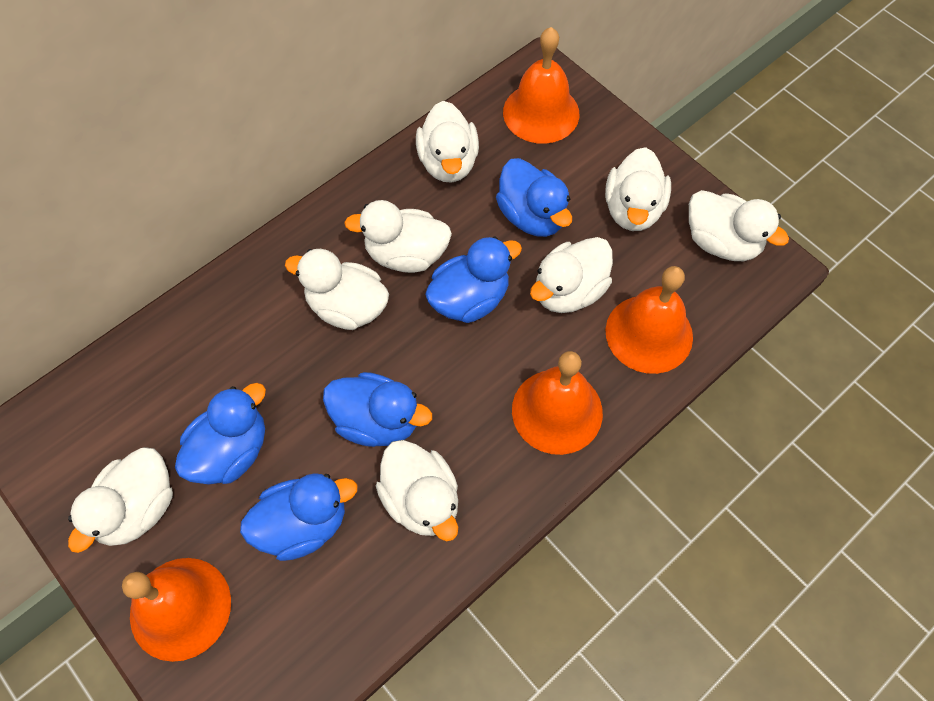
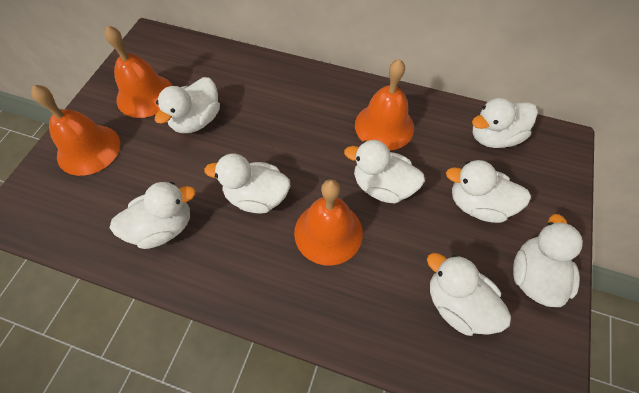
blue duck: 5 -> 0

